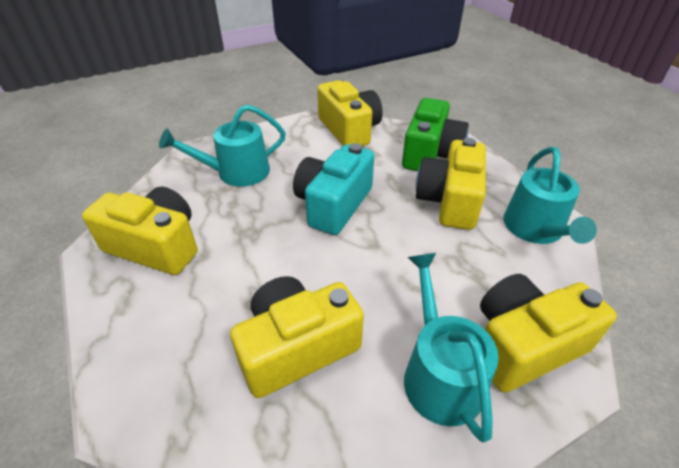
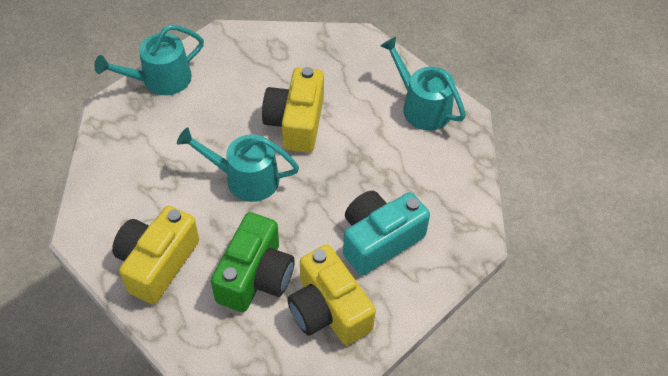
yellow camera: 5 -> 3

